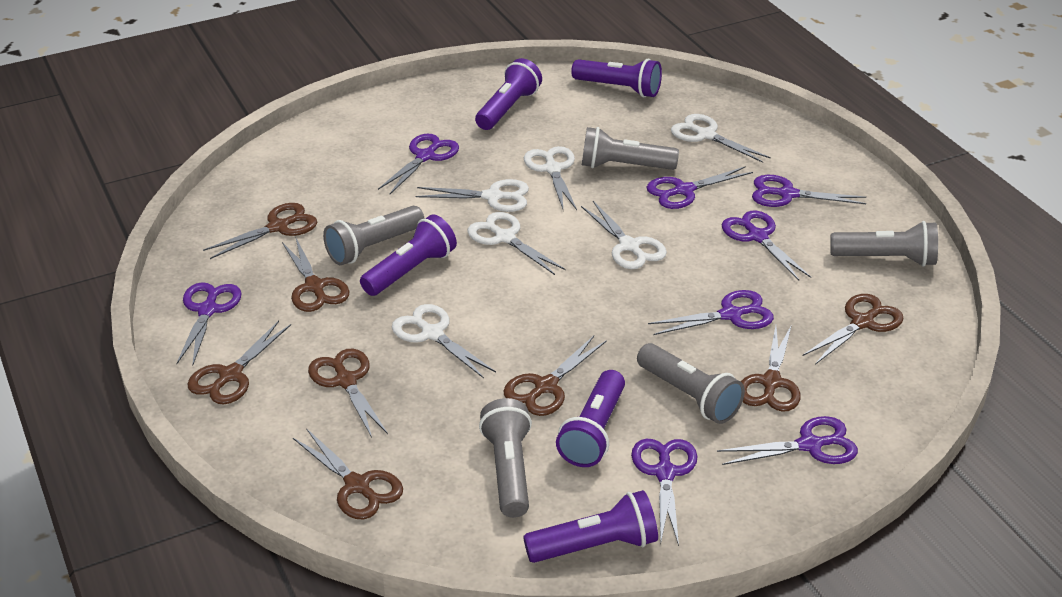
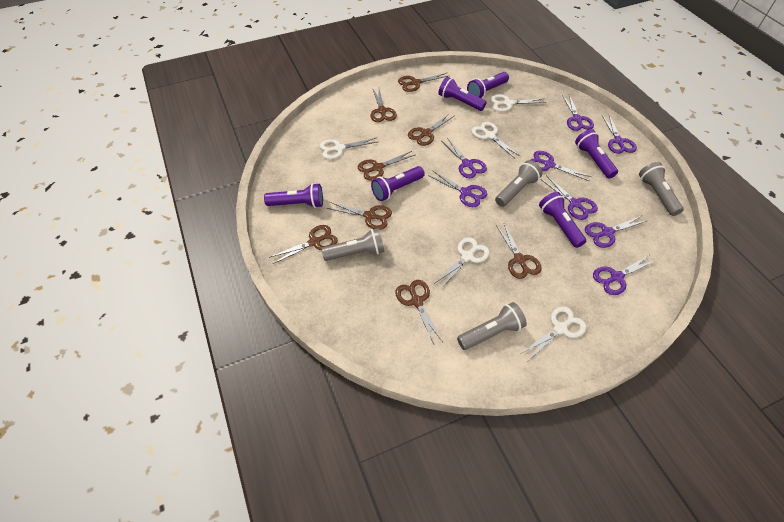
grey flashlight: 5 -> 4
purple flashlight: 5 -> 6
white scissors: 6 -> 5

